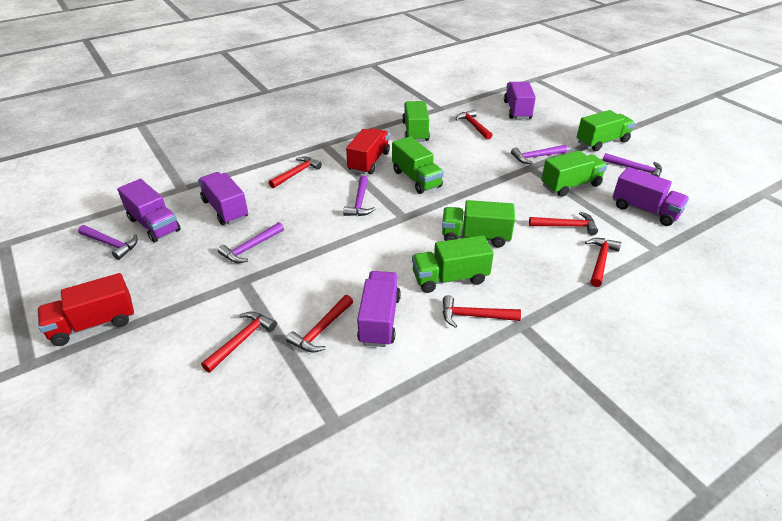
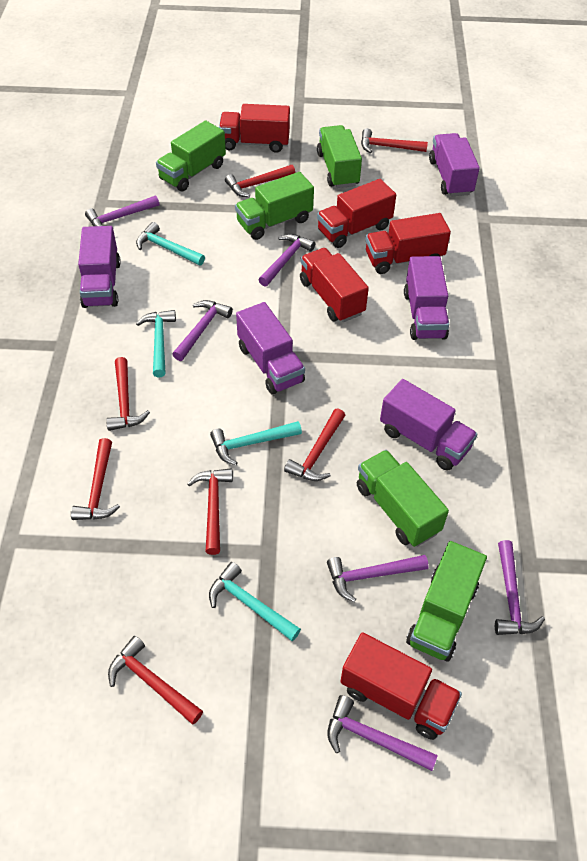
green truck: 6 -> 5
purple hammer: 5 -> 6
red truck: 2 -> 5
turquoise hammer: 0 -> 4

